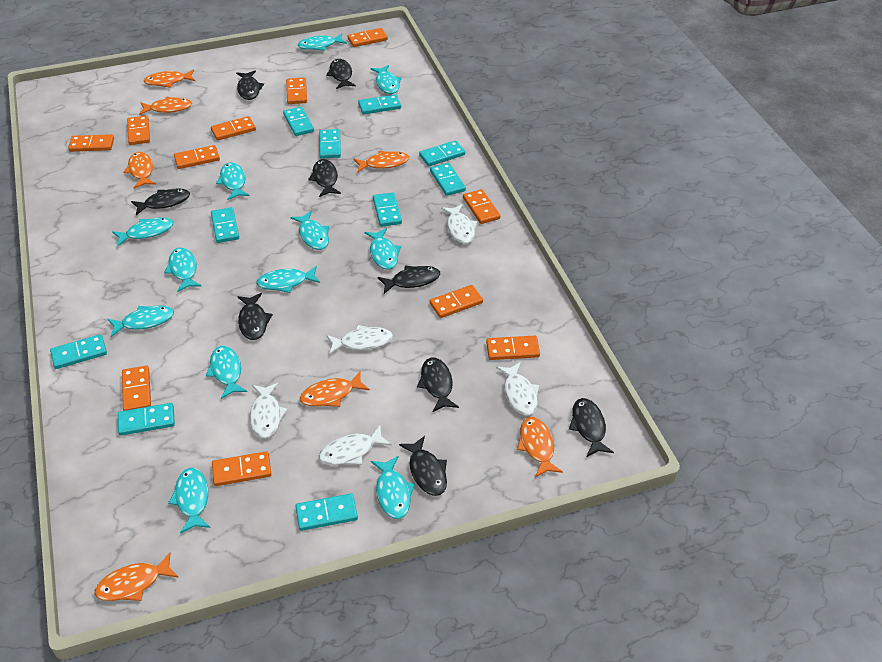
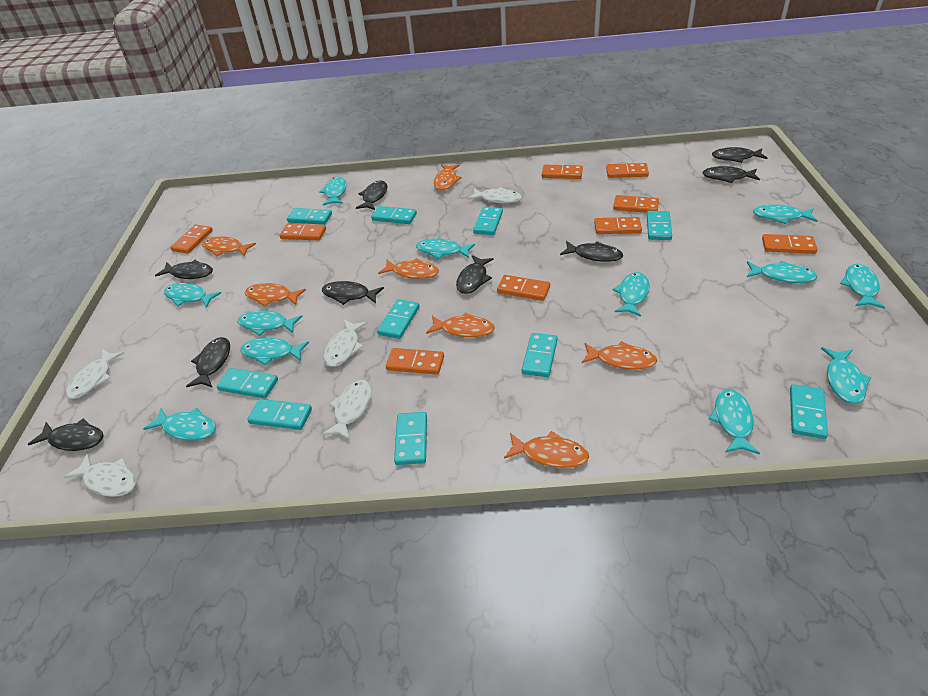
orange domino: 11 -> 9

